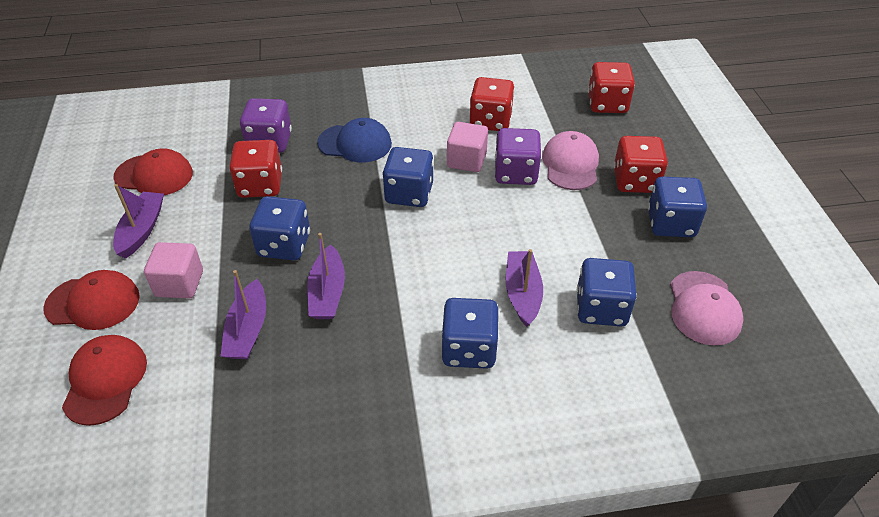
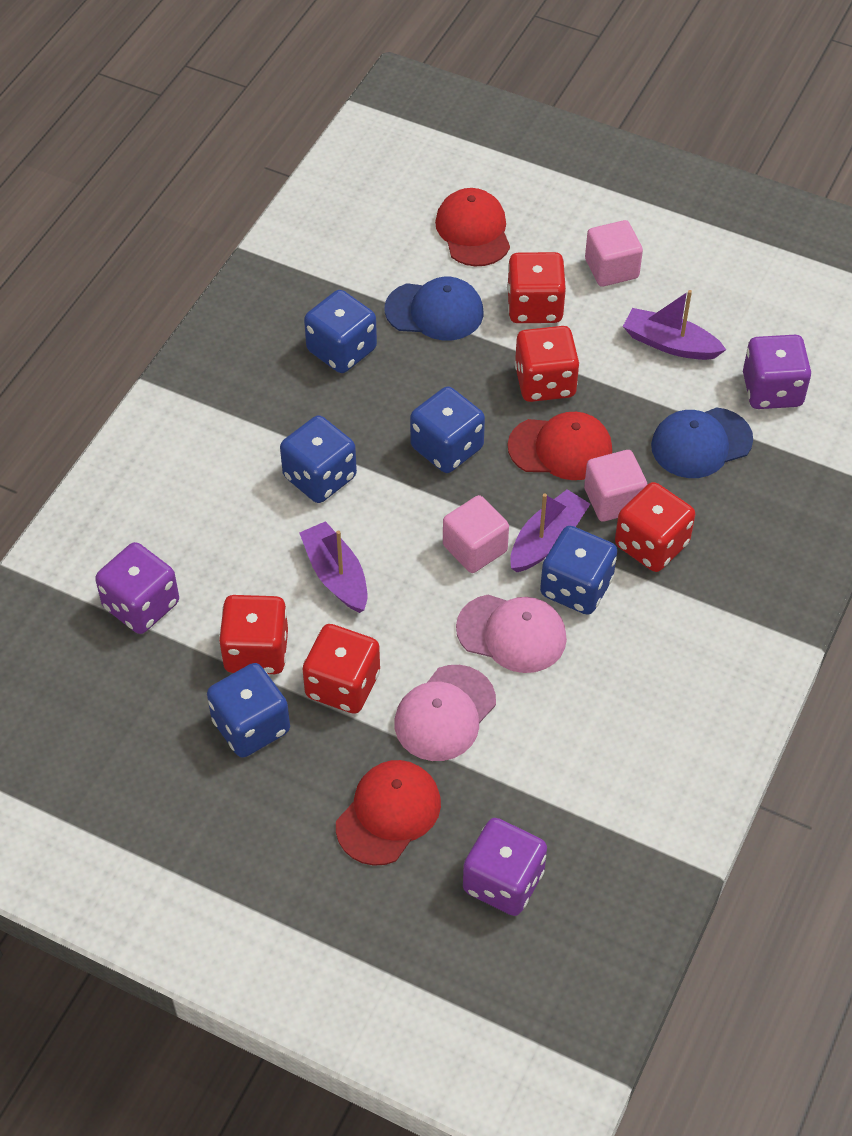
blue cap: 1 -> 2
pink cube: 2 -> 3
purple boat: 4 -> 3
purple dice: 2 -> 3
red dice: 4 -> 5

